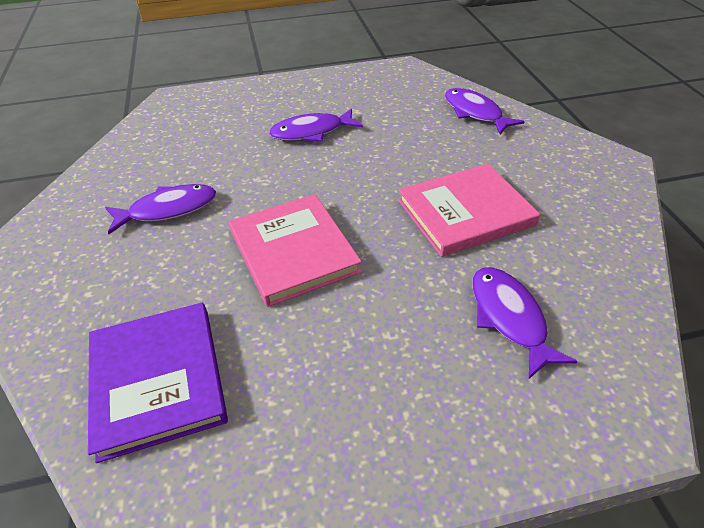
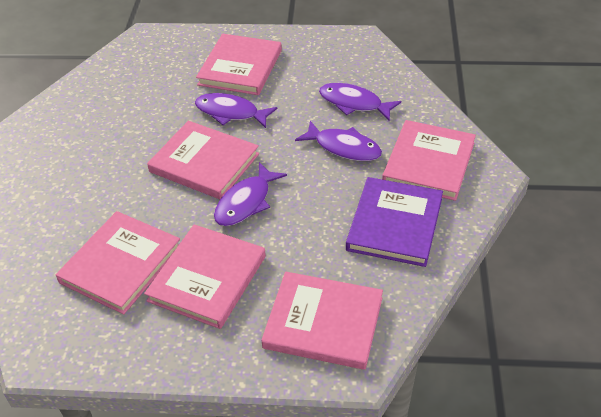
pink book: 2 -> 6

